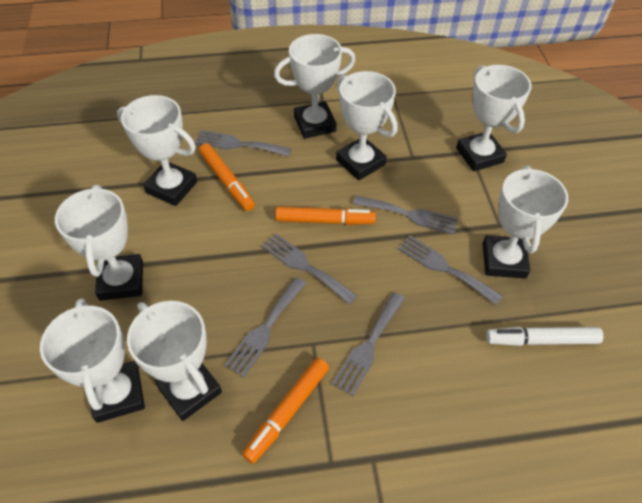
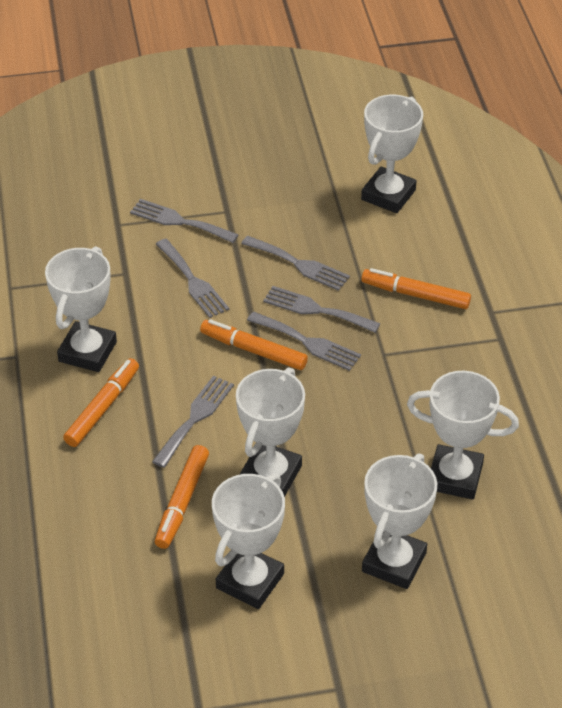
orange marker: 3 -> 4
white marker: 1 -> 0
white trophy: 8 -> 6

